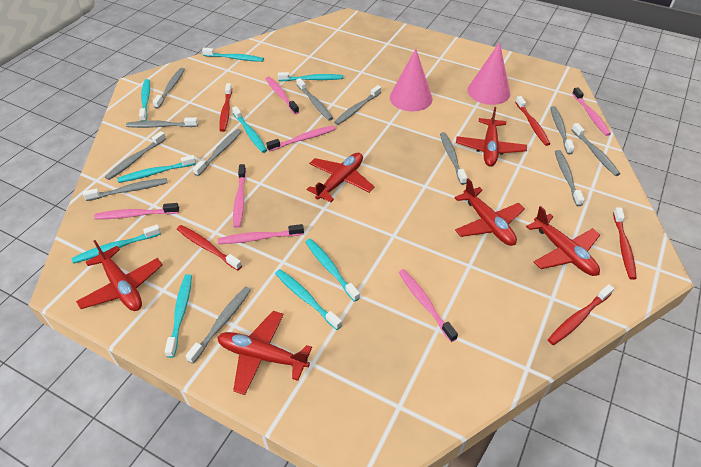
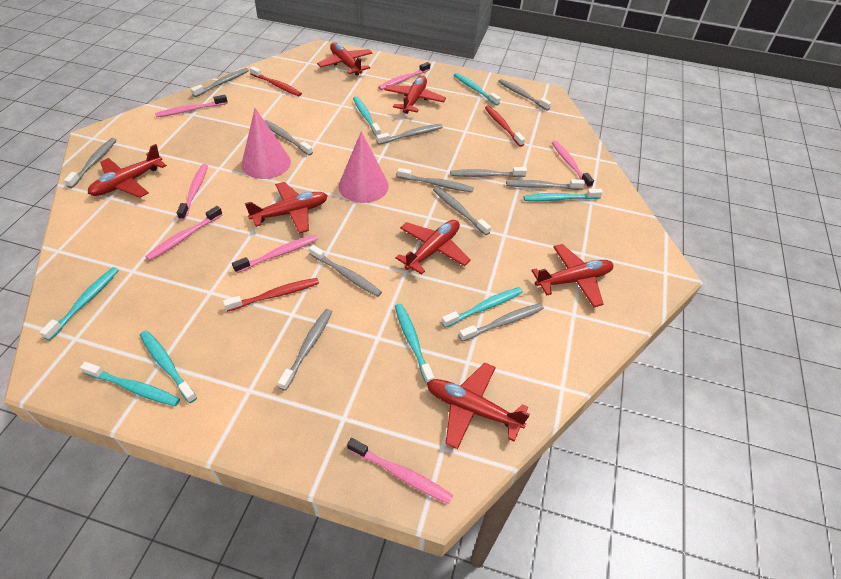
red plane: 6 -> 7
red toothbrush: 5 -> 3
turquoise toothbrush: 9 -> 8

